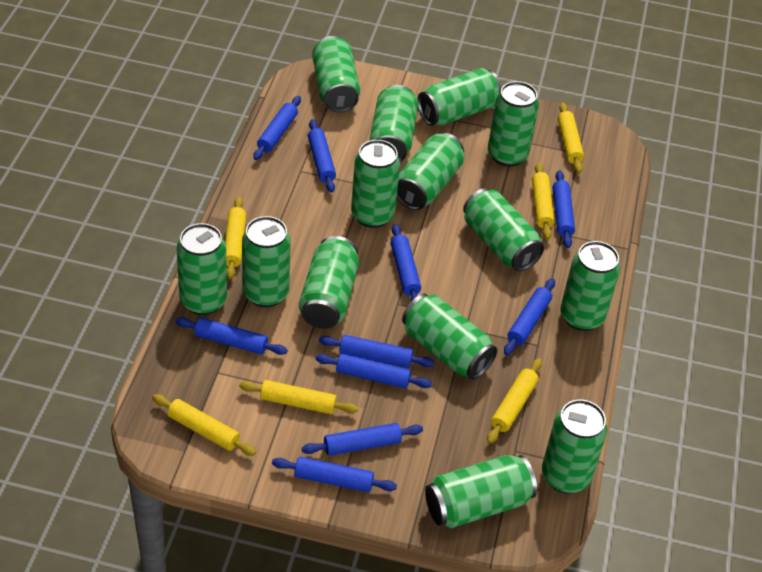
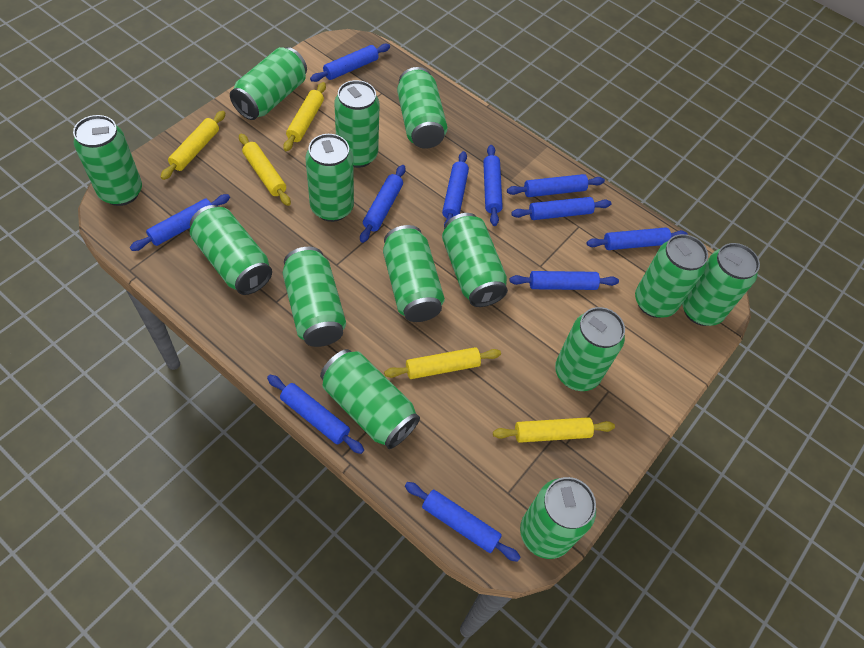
blue rolling pin: 10 -> 11
yellow rolling pin: 6 -> 5

